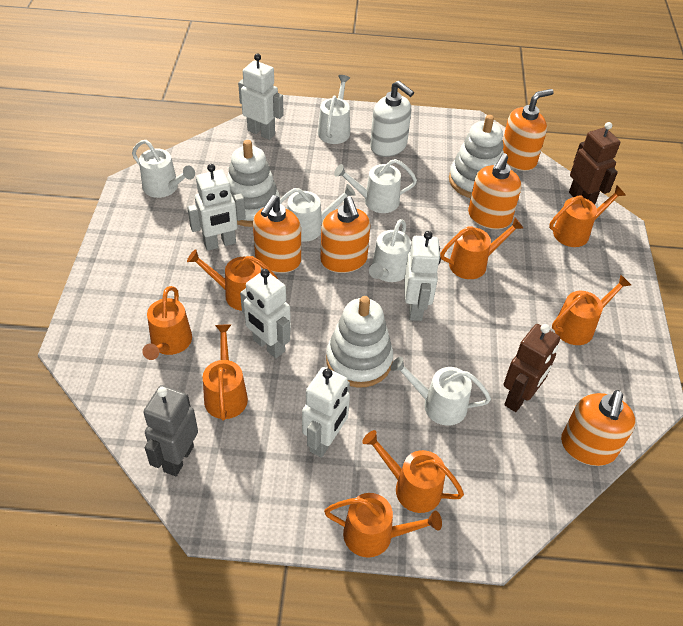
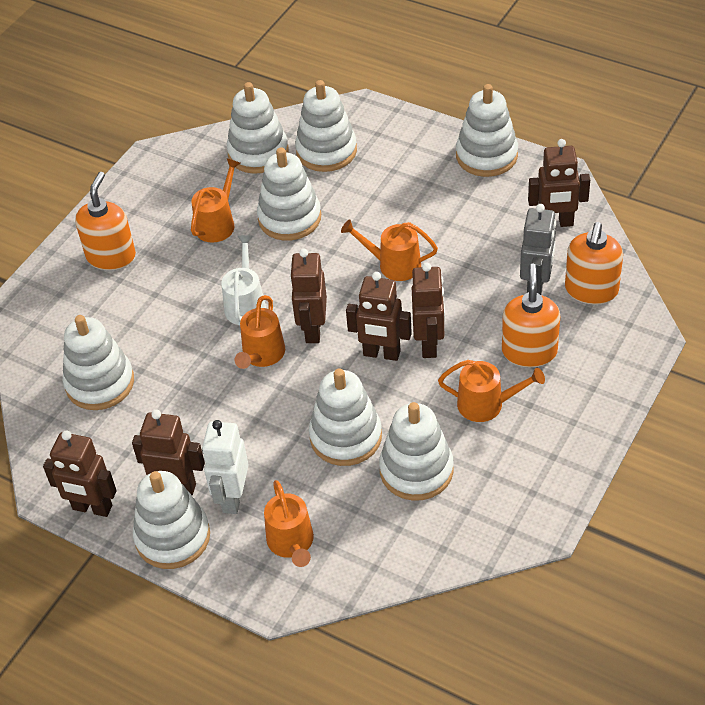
brown robot: 2 -> 6
orange soap dispenser: 5 -> 3
orange watering can: 8 -> 5
white robot: 5 -> 1
white soap dispenser: 1 -> 0
white stacking toy: 3 -> 8
white watering can: 6 -> 1

